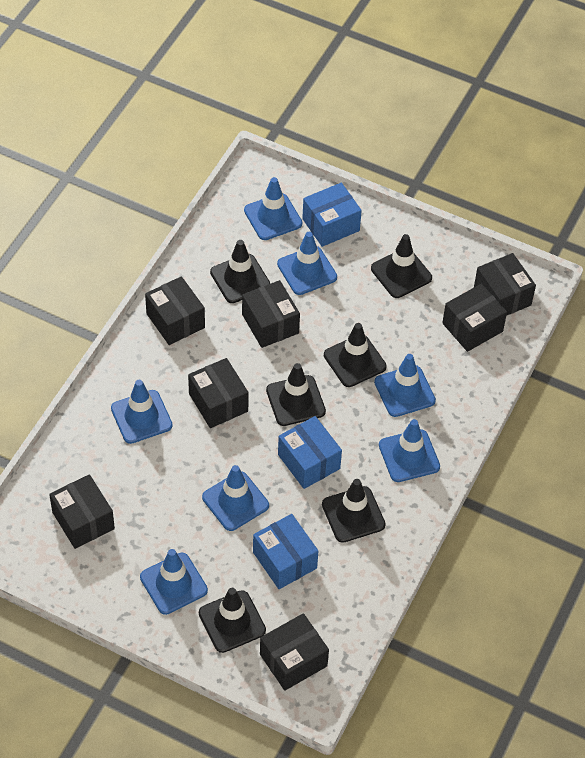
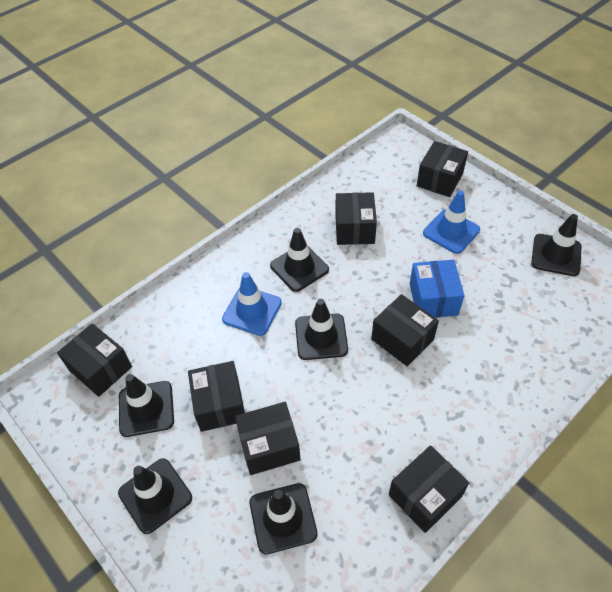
blue box: 3 -> 1
blue traffic cone: 7 -> 2

